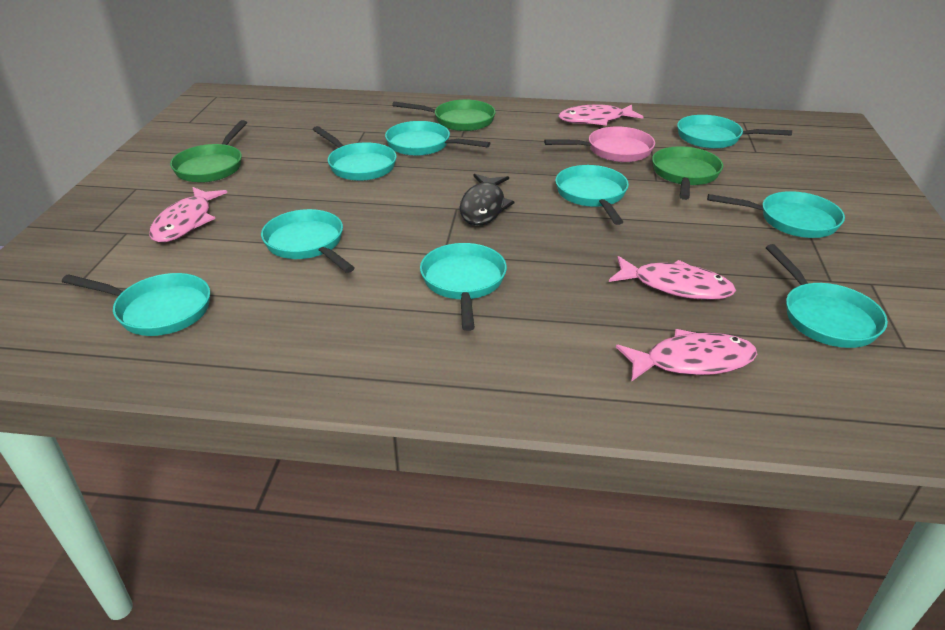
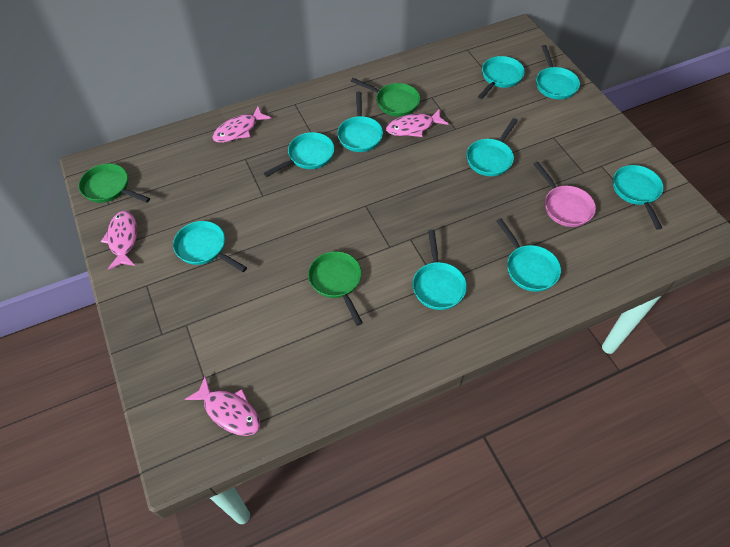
black fish: 1 -> 0

